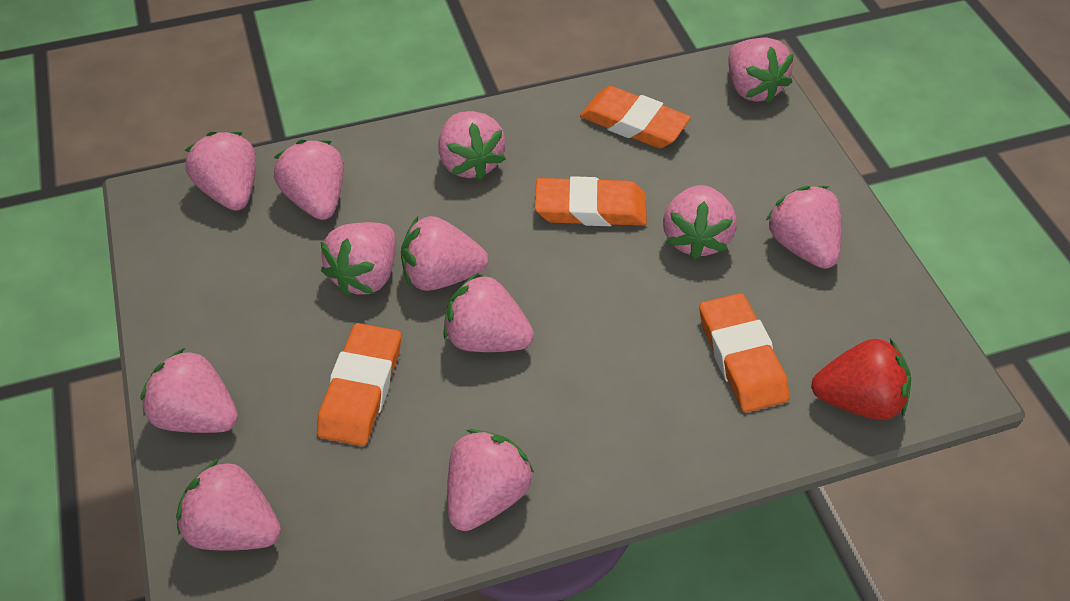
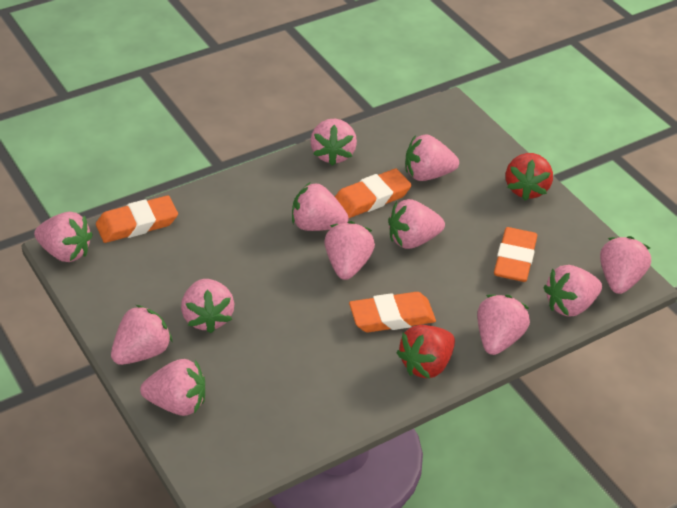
red strawberry: 1 -> 2

